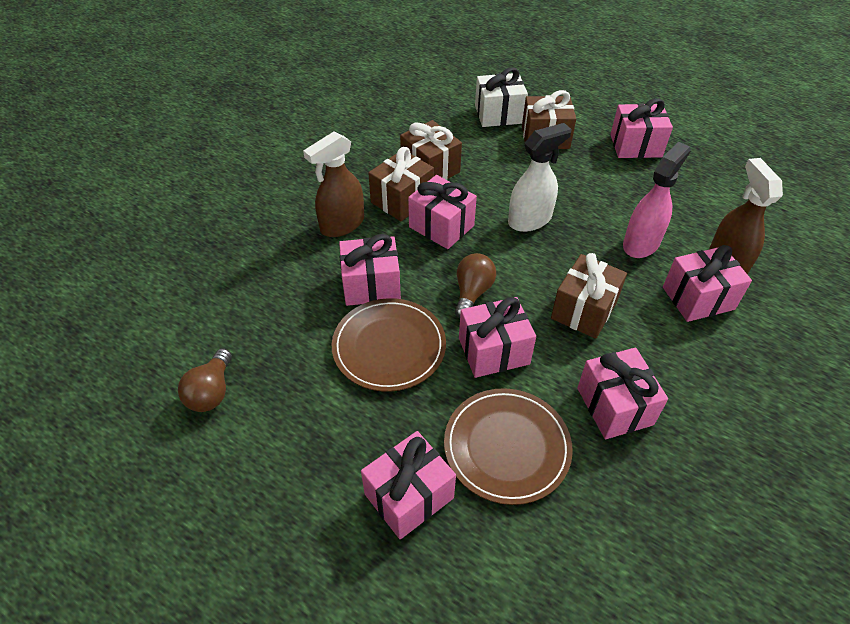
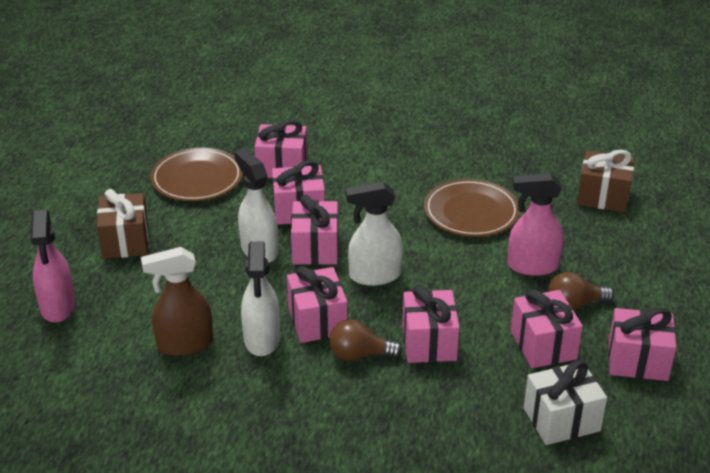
brown gift: 4 -> 2
brown spray bottle: 2 -> 1
pink spray bottle: 1 -> 2
white spray bottle: 1 -> 3

